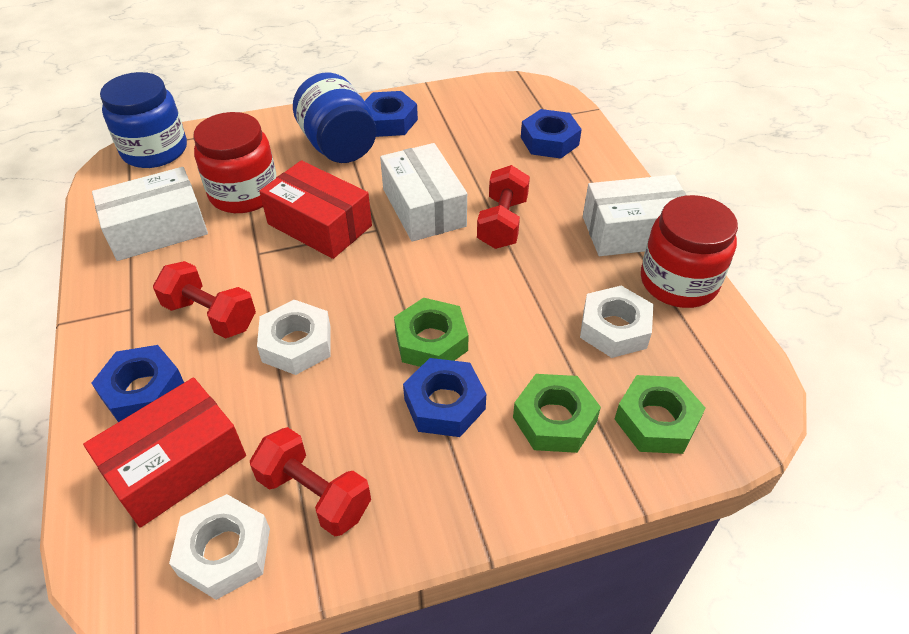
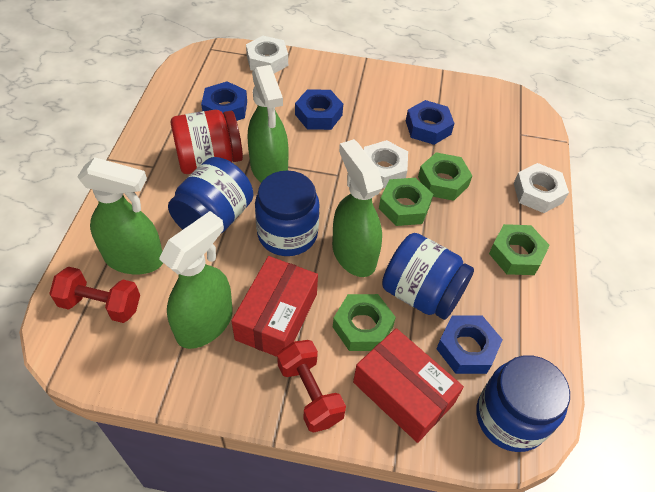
blue jar: 2 -> 4
green nut: 3 -> 4
green spray bottle: 0 -> 4
red dumbbell: 3 -> 2
red jar: 2 -> 1
white box: 3 -> 0

